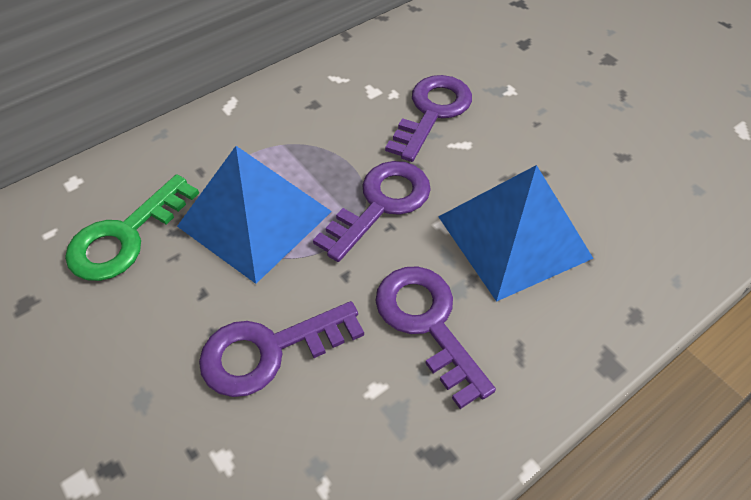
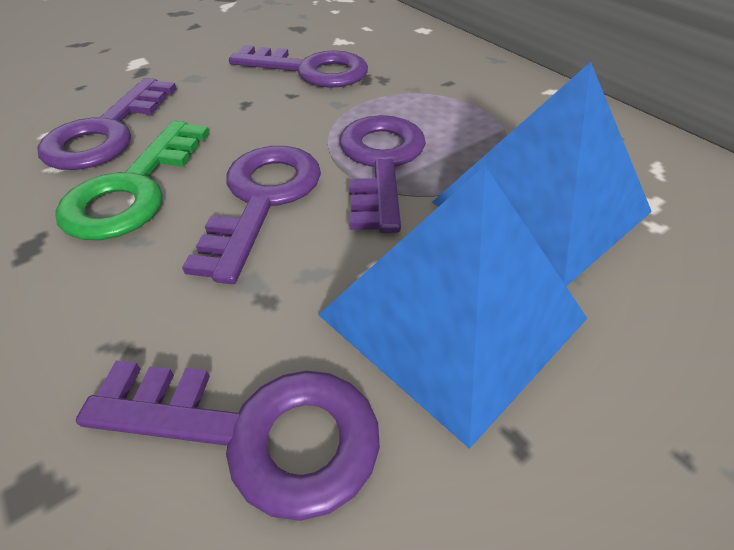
purple key: 4 -> 5

